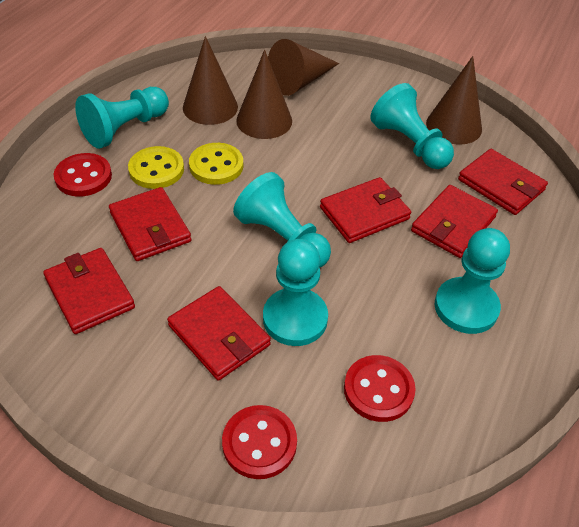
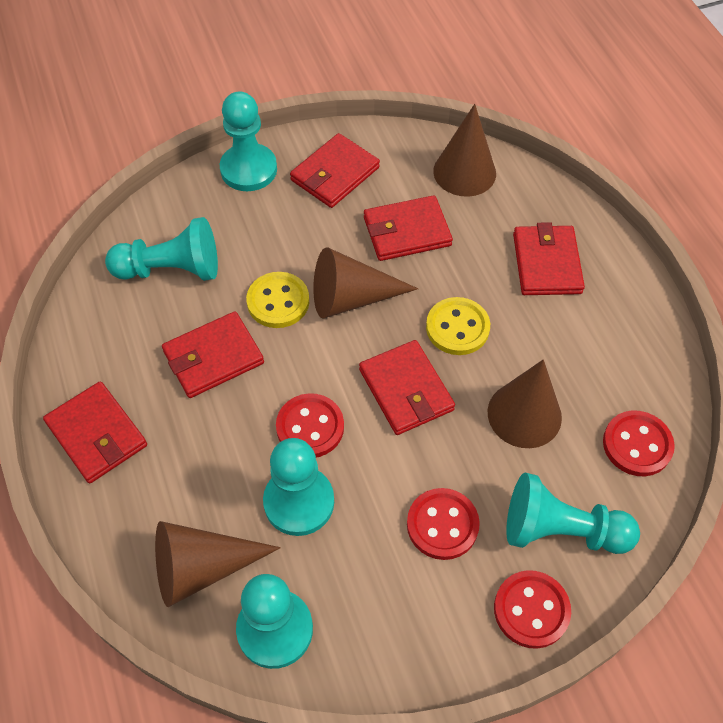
red button: 3 -> 4

